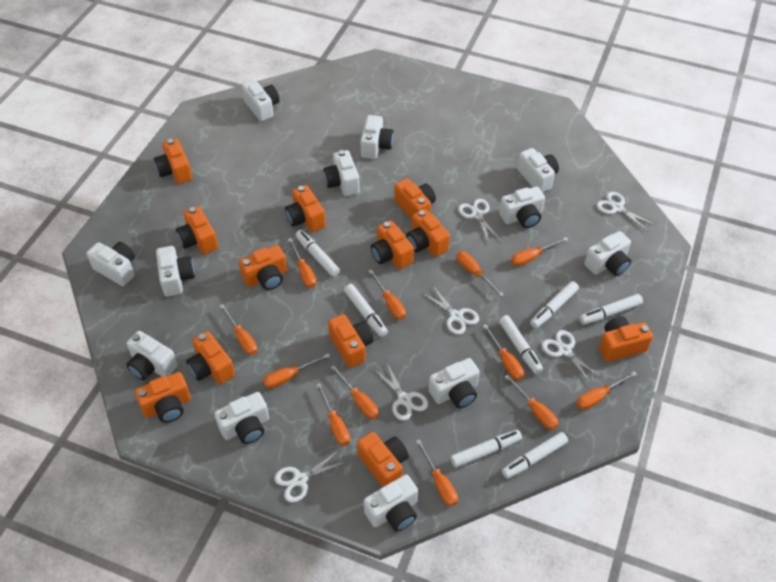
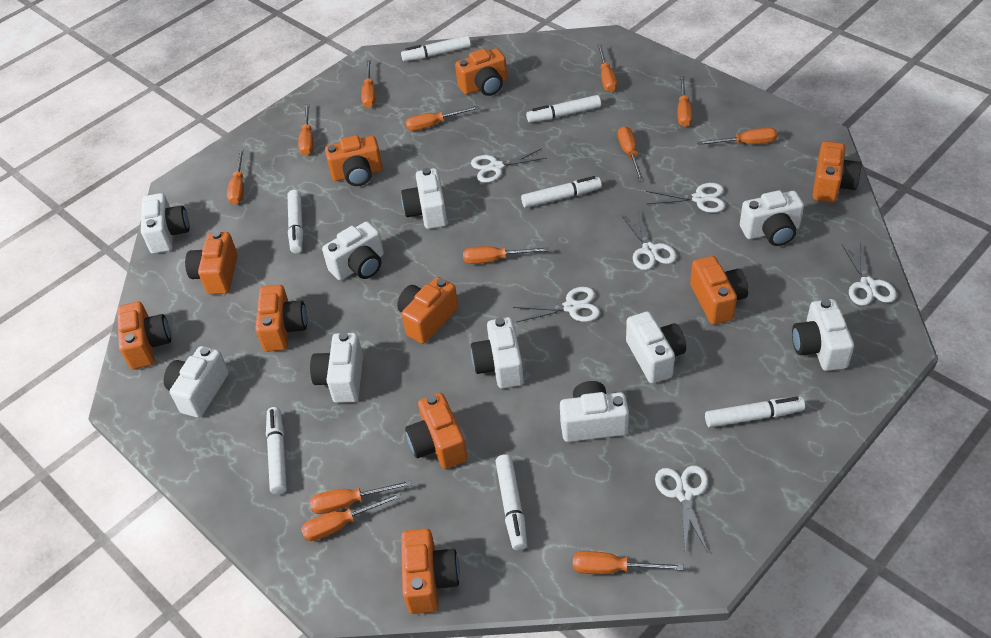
orange camera: 12 -> 10
white camera: 12 -> 10

